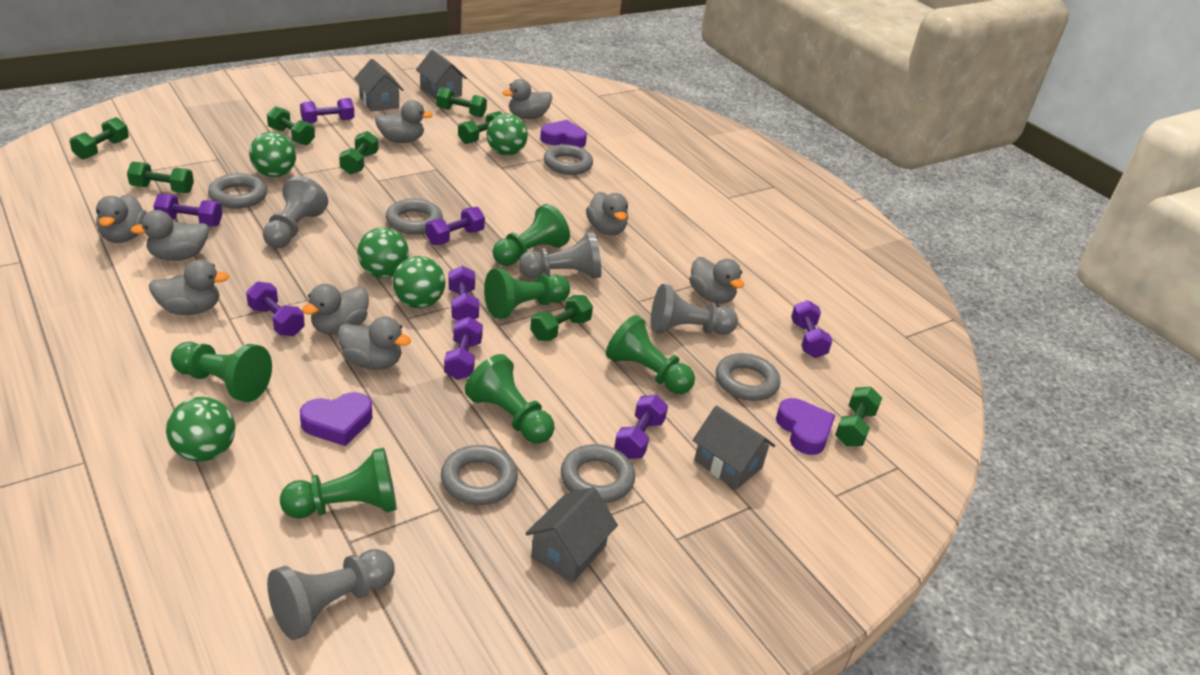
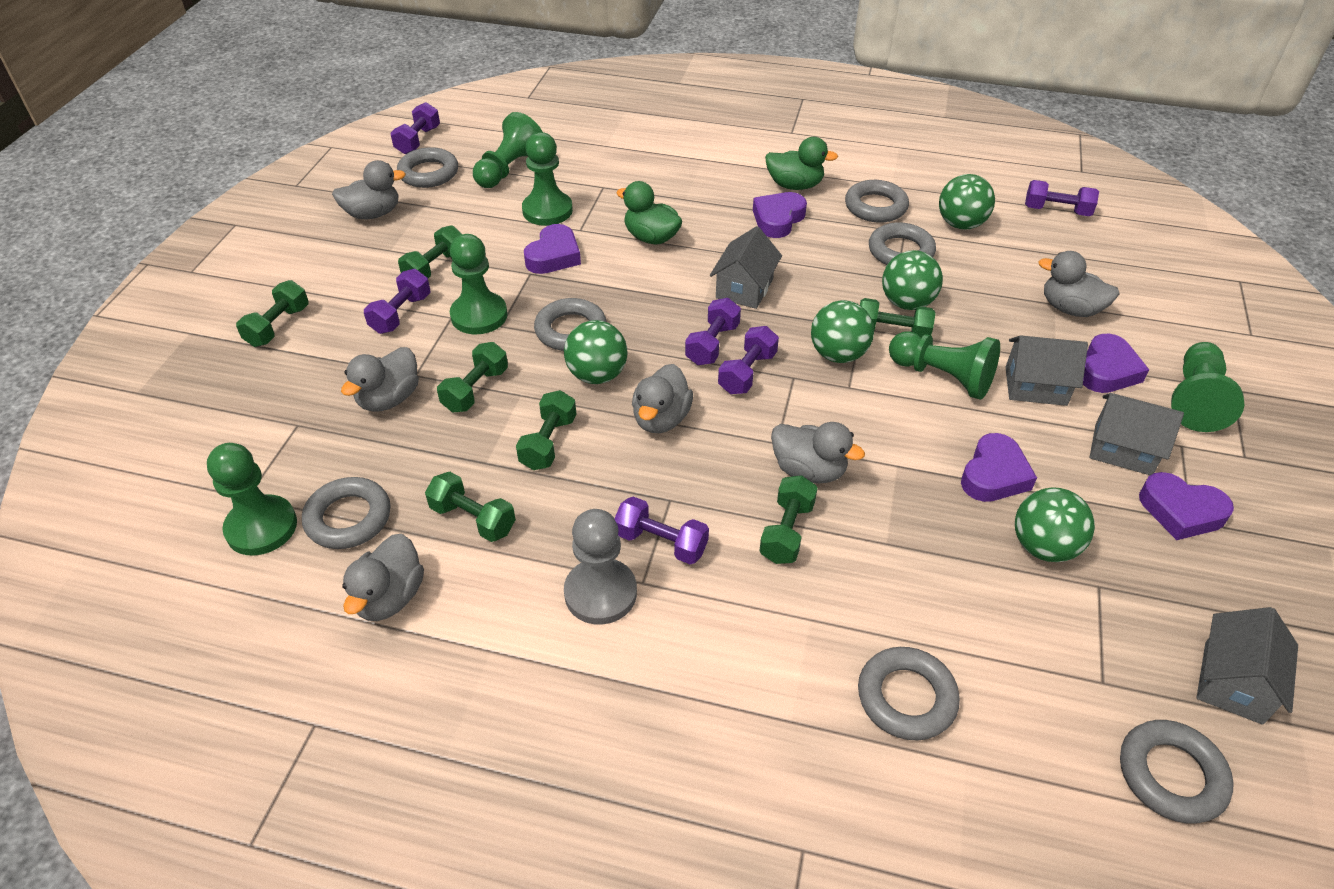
green duck: 0 -> 2
green dumbbell: 8 -> 7
grey duck: 9 -> 6
grey pawn: 4 -> 1
grey ring: 6 -> 7
purple dumbbell: 8 -> 6
purple heart: 3 -> 5

